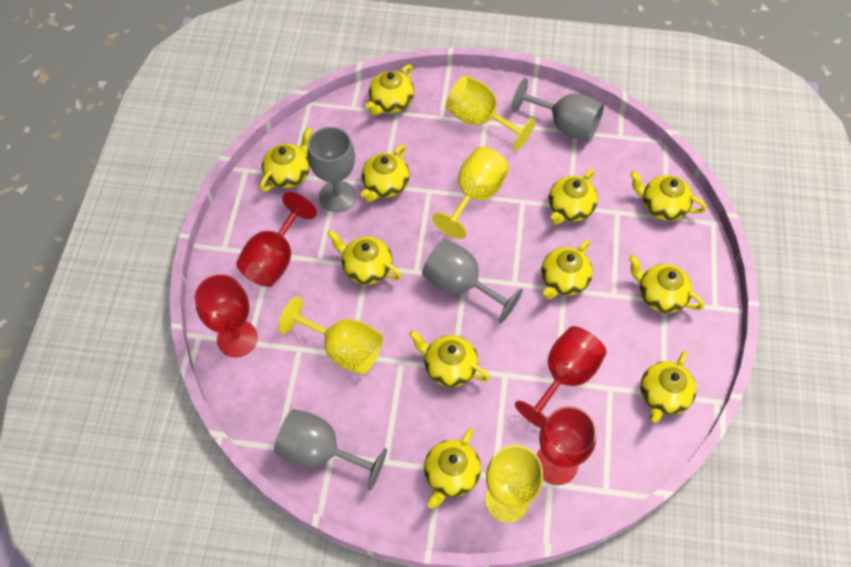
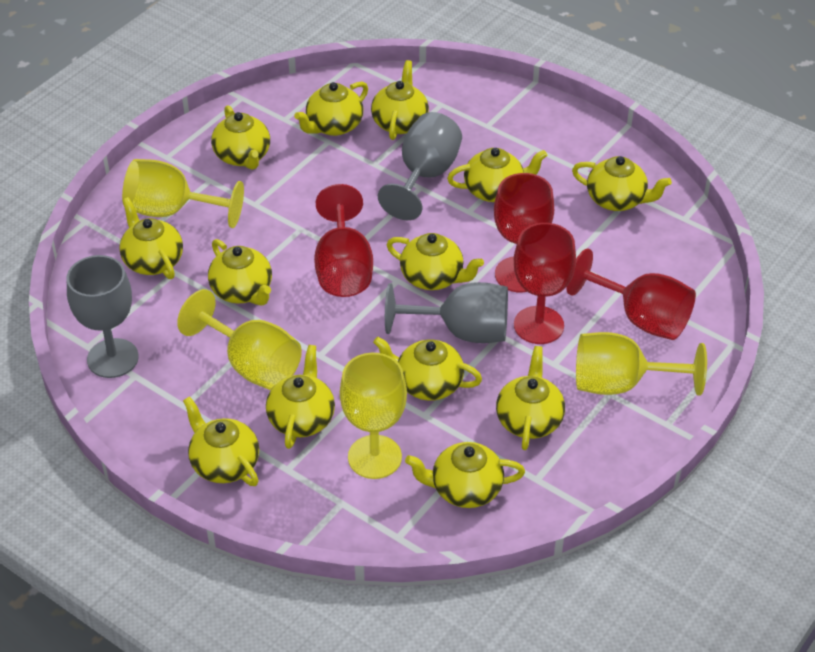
grey goblet: 4 -> 3
yellow teapot: 11 -> 13

